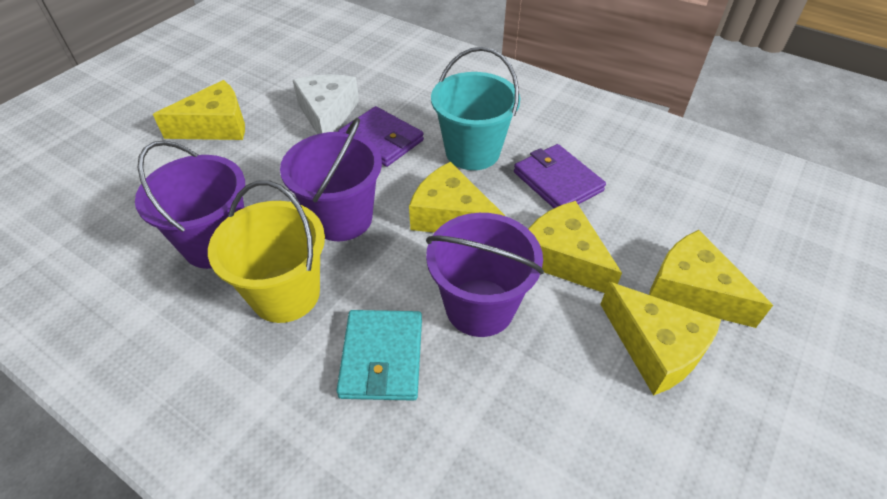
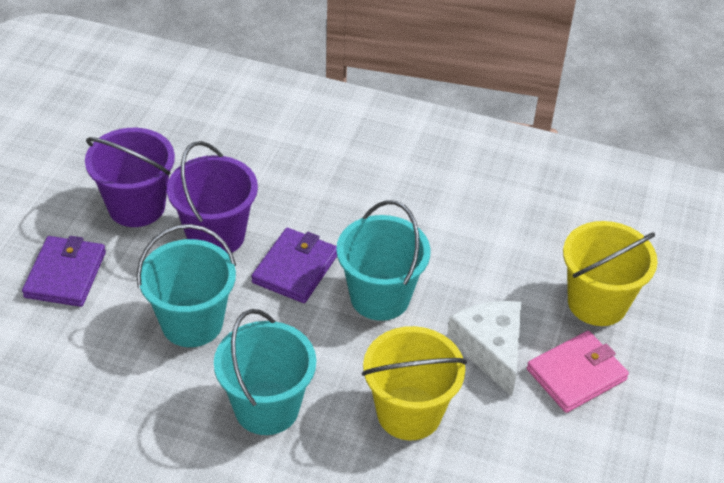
pink wallet: 0 -> 1
purple bucket: 3 -> 2
turquoise bucket: 1 -> 3
turquoise wallet: 1 -> 0
yellow bucket: 1 -> 2
yellow cheese: 5 -> 0

